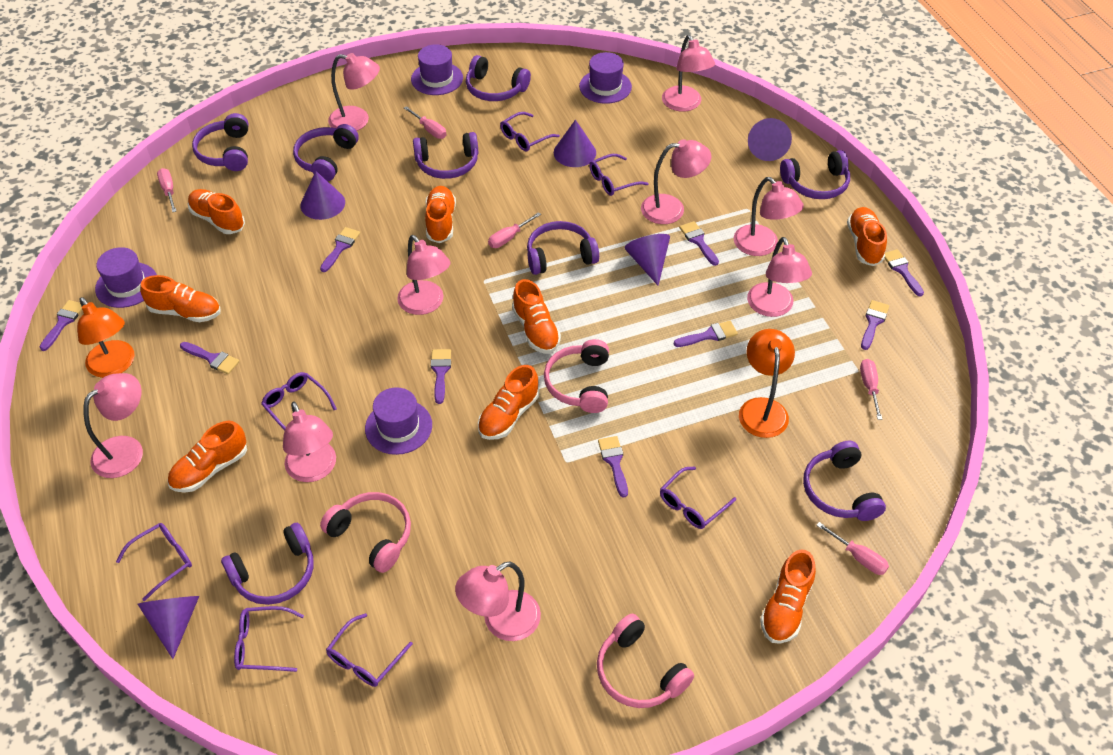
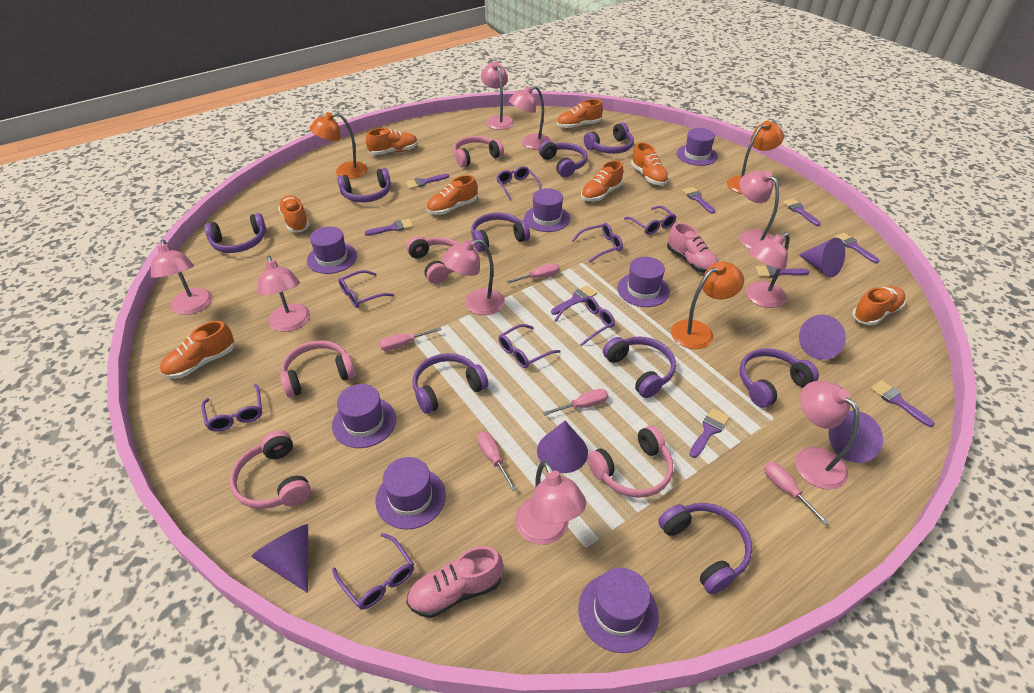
orange lamp: 2 -> 3
pink headphones: 3 -> 5
pink shoe: 0 -> 2
purple glasses: 7 -> 8
purple hat: 4 -> 7
purple headphones: 8 -> 9

